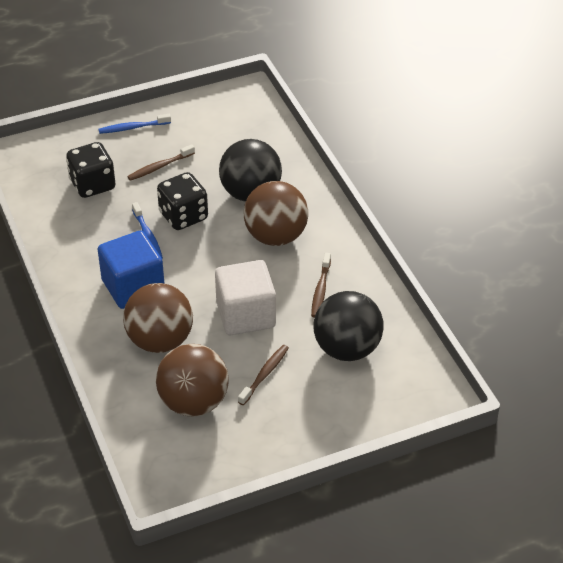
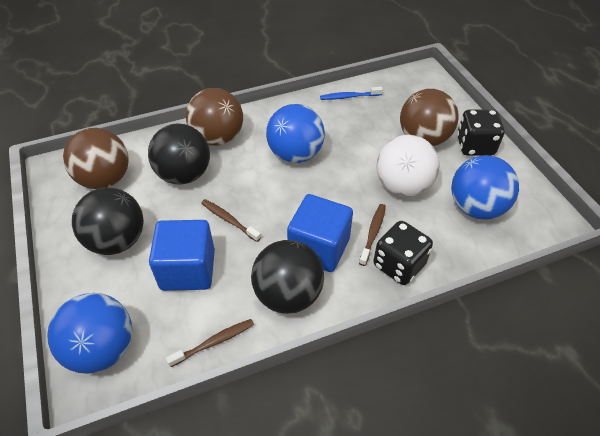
black ball: 2 -> 3
blue ball: 0 -> 3
blue cube: 1 -> 2
blue toothbrush: 2 -> 1
white ball: 0 -> 1
white cube: 1 -> 0

